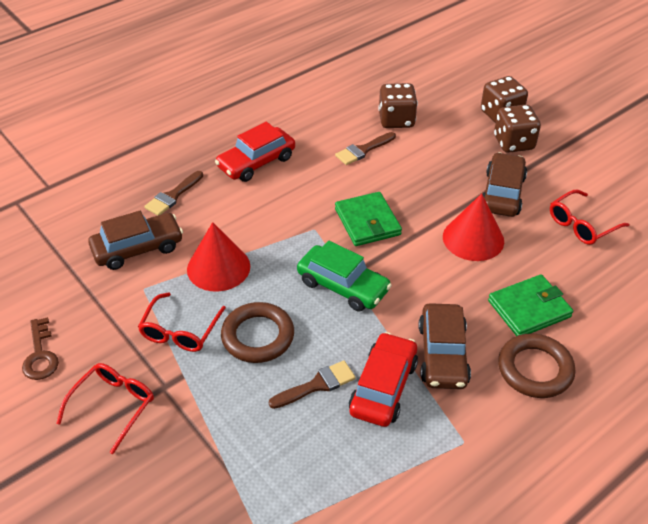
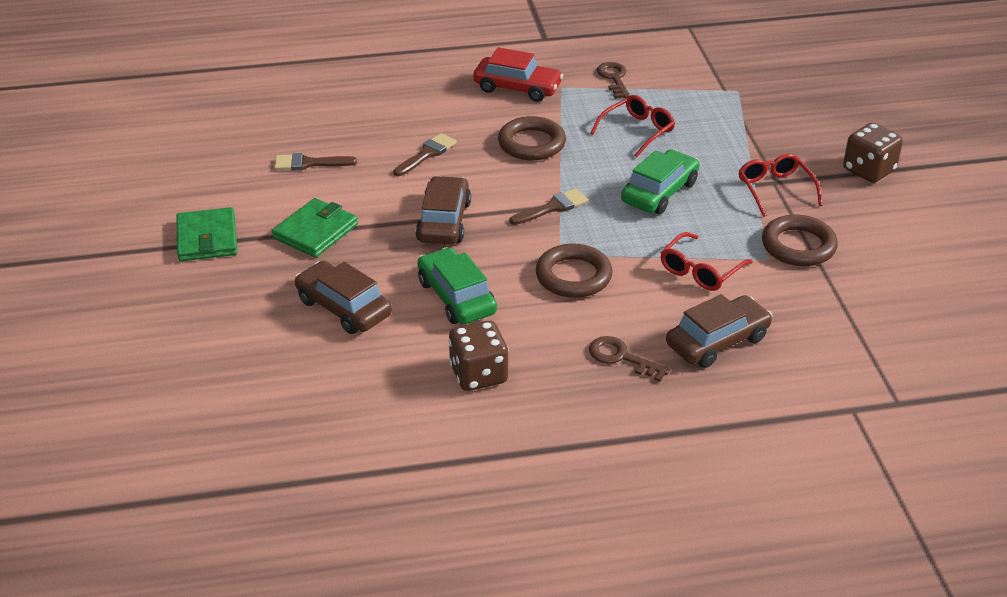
brown dice: 3 -> 2
brown key: 1 -> 2
brown ring: 2 -> 3
green car: 1 -> 2
red car: 2 -> 1
red cone: 2 -> 0

